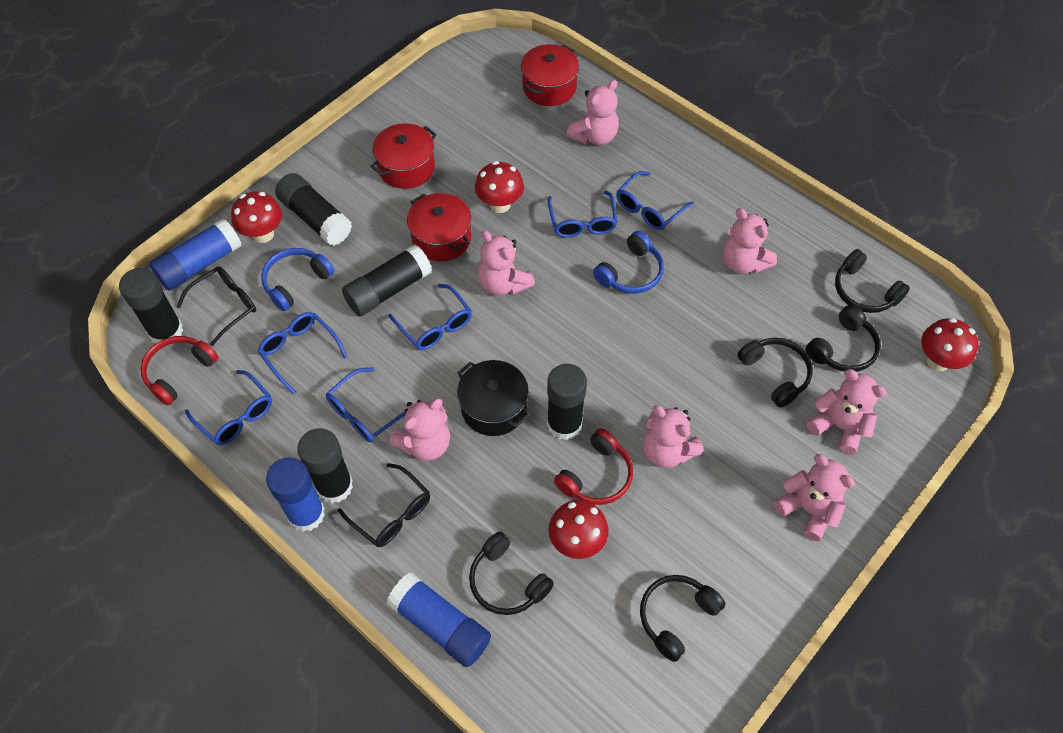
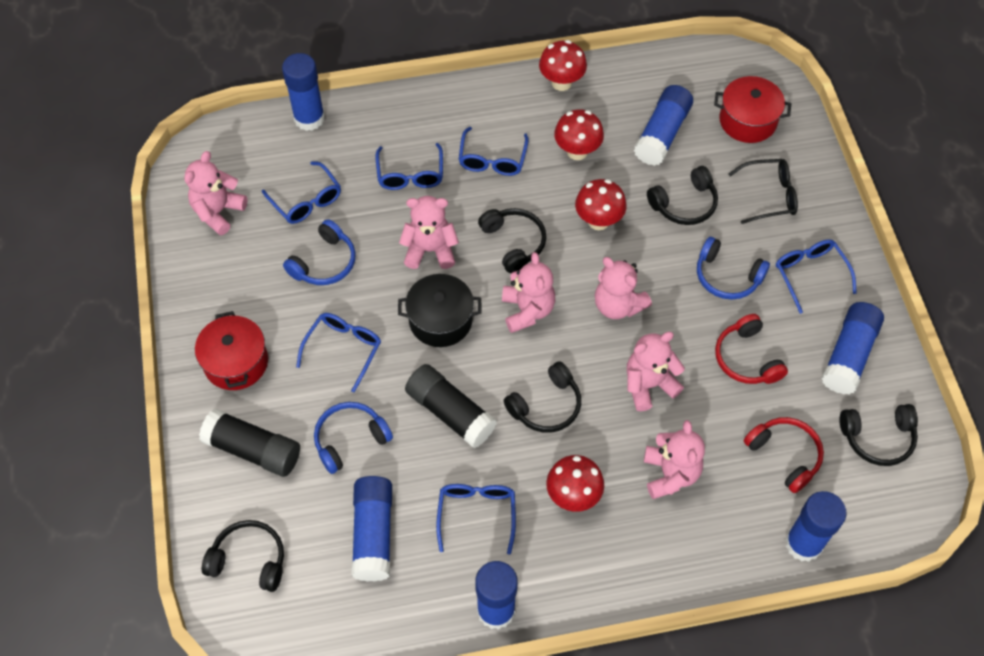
black glasses: 2 -> 1
black glue stick: 5 -> 2
blue glue stick: 3 -> 6
blue headphones: 2 -> 3
pink teddy bear: 7 -> 6
red pot: 3 -> 2

